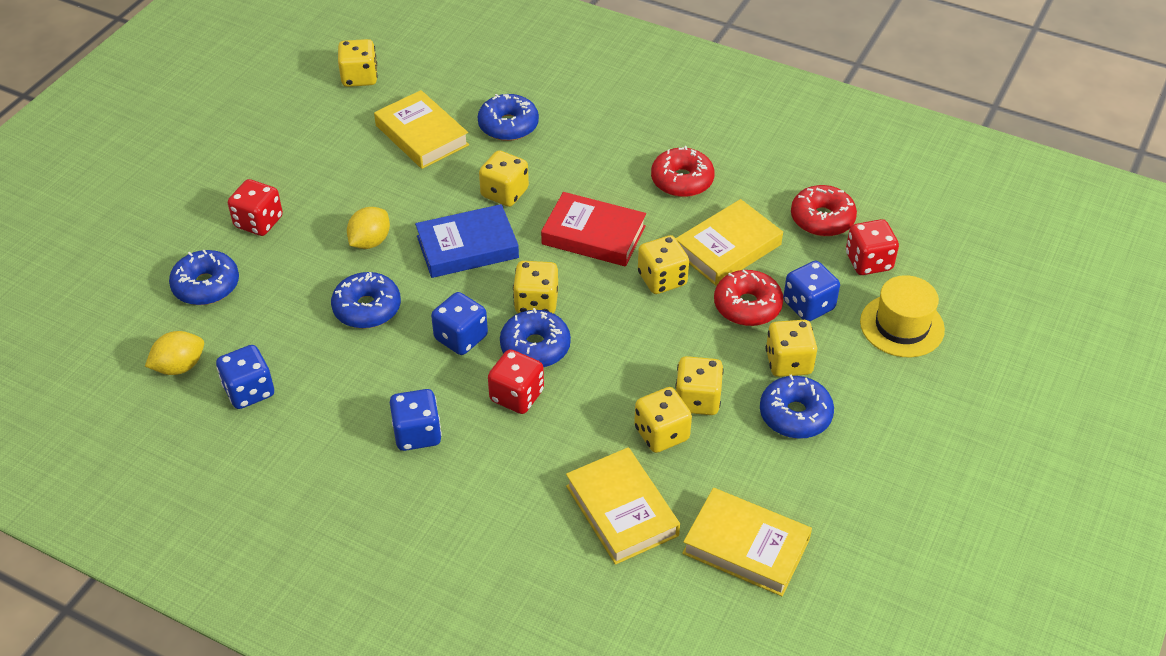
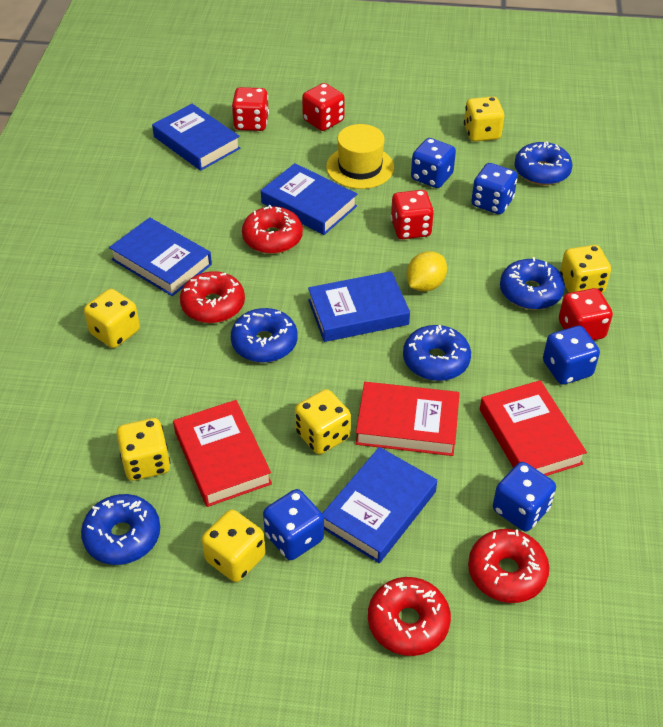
blue book: 1 -> 5
blue dice: 4 -> 5
red book: 1 -> 3
red dice: 3 -> 4
red donut: 3 -> 4
yellow book: 4 -> 0
yellow dice: 7 -> 6
yellow lemon: 2 -> 1

